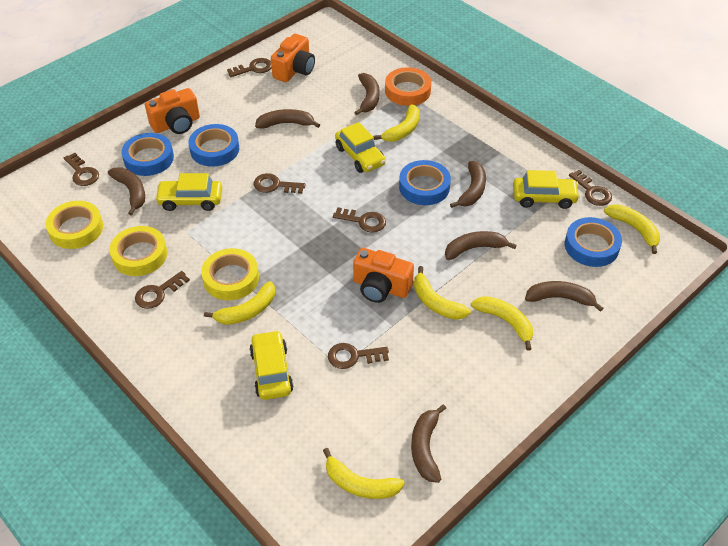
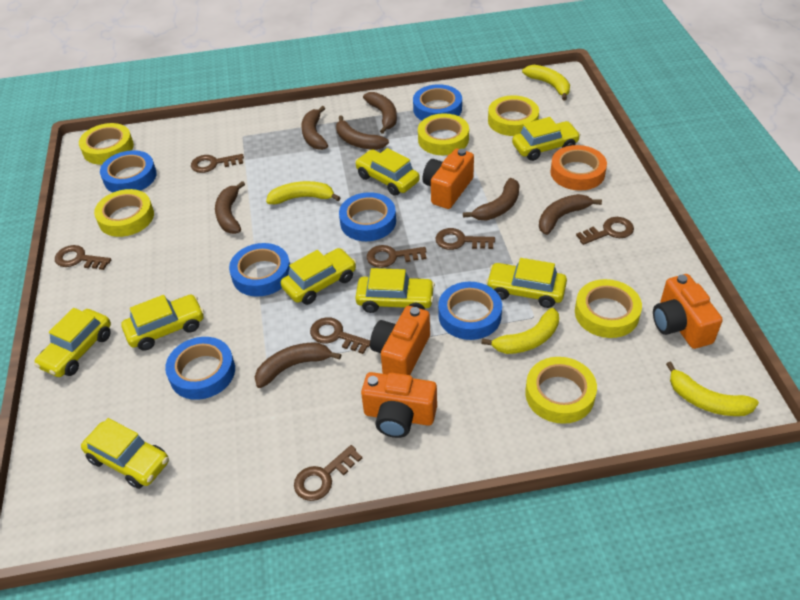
blue tape: 4 -> 6
orange camera: 3 -> 4
yellow banana: 6 -> 4
yellow car: 4 -> 8
yellow tape: 3 -> 6

